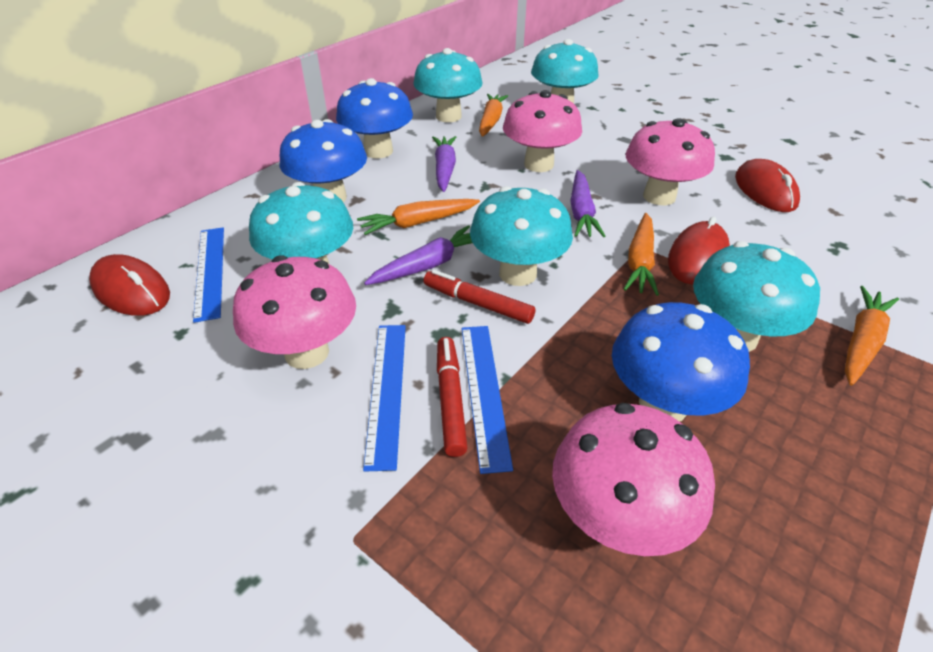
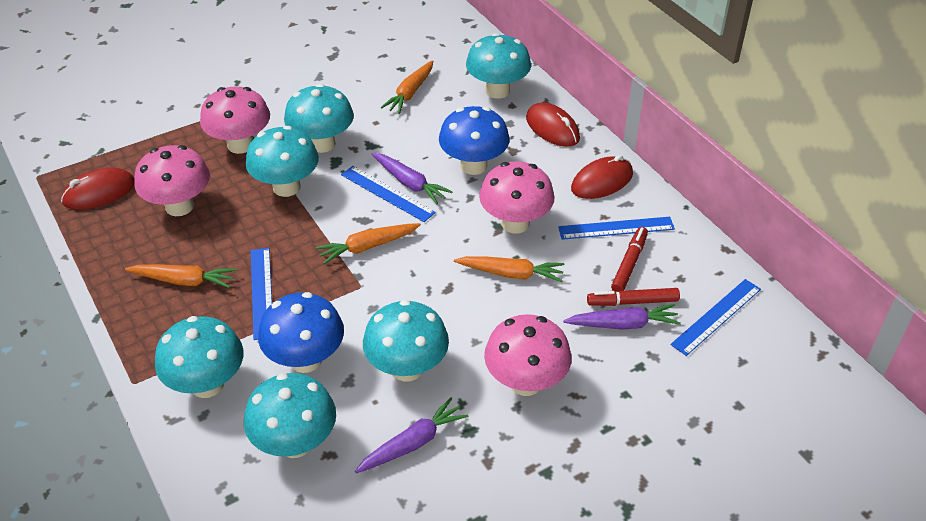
blue mushroom: 3 -> 2
blue ruler: 3 -> 4
turquoise mushroom: 5 -> 6

